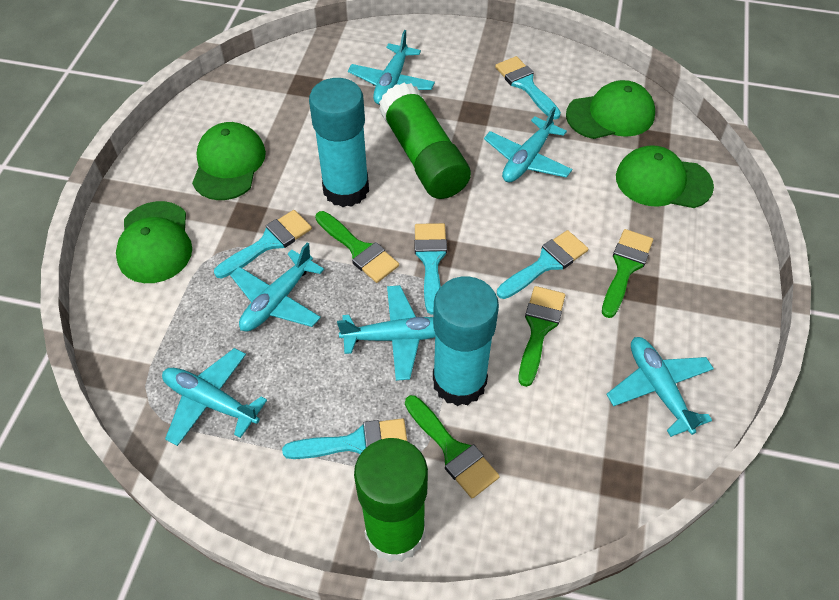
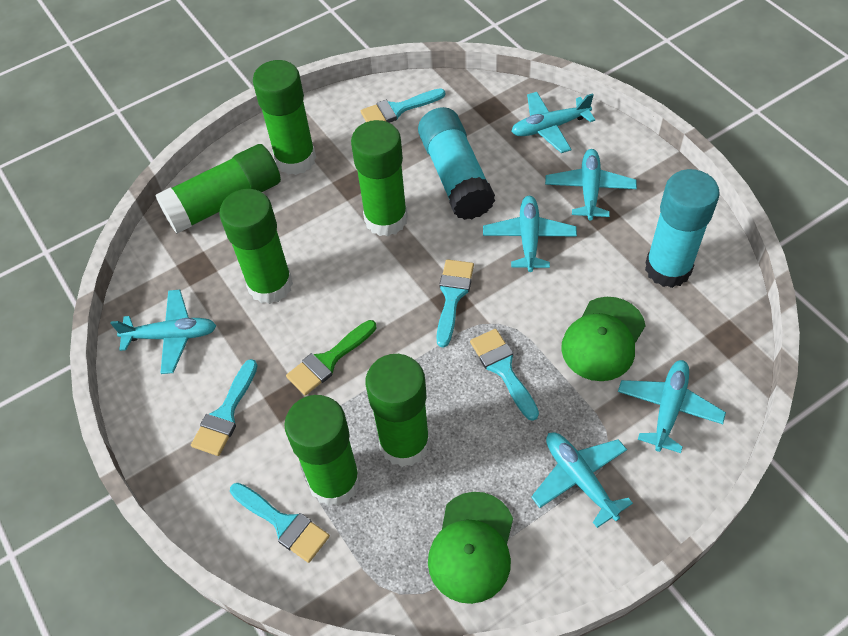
green brush: 4 -> 1
green cap: 4 -> 2
green glue stick: 2 -> 6

